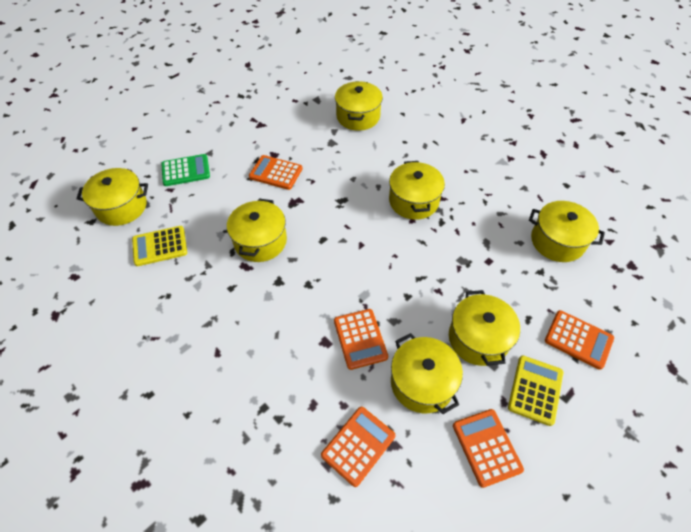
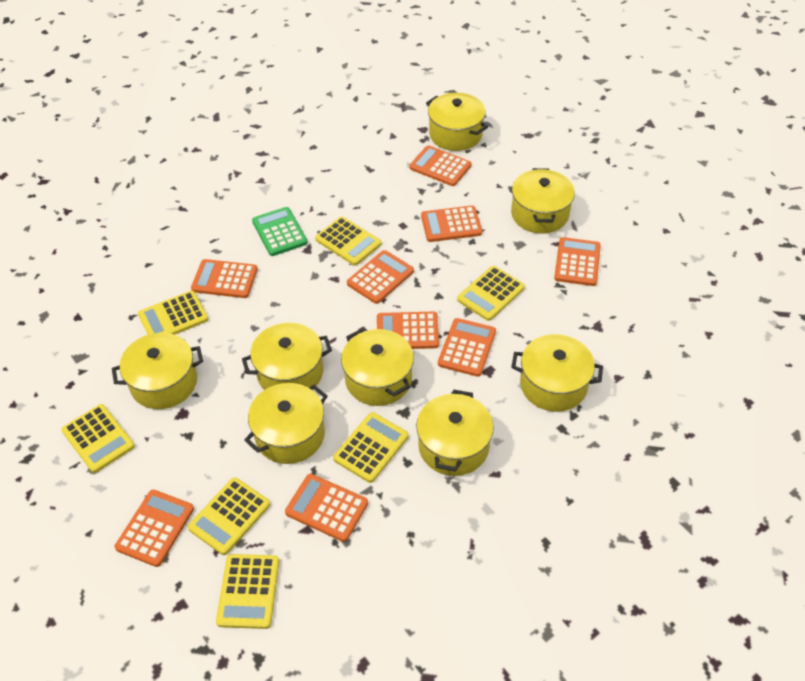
orange calculator: 5 -> 9
yellow calculator: 2 -> 7
yellow pot: 7 -> 8

